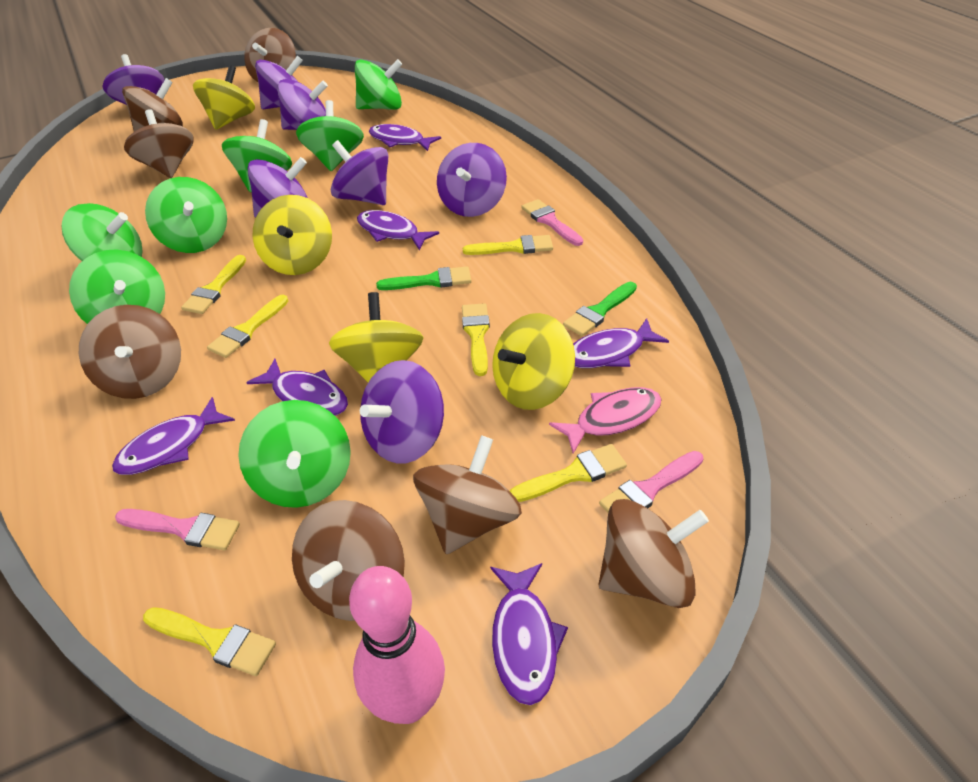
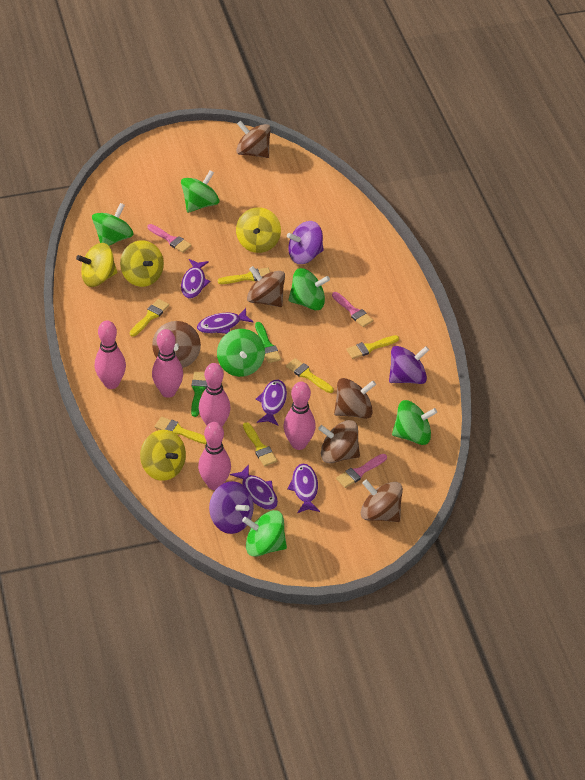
brown spinning top: 7 -> 6
green spinning top: 7 -> 6
pink bowling pin: 1 -> 5
pink fish: 1 -> 0
purple fish: 6 -> 5
purple spinning top: 7 -> 3

